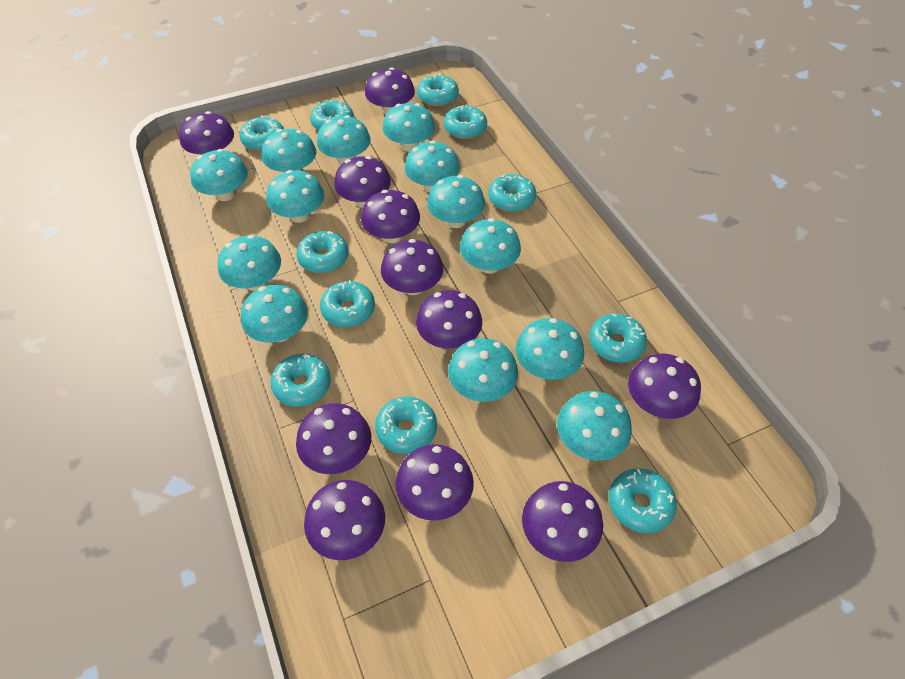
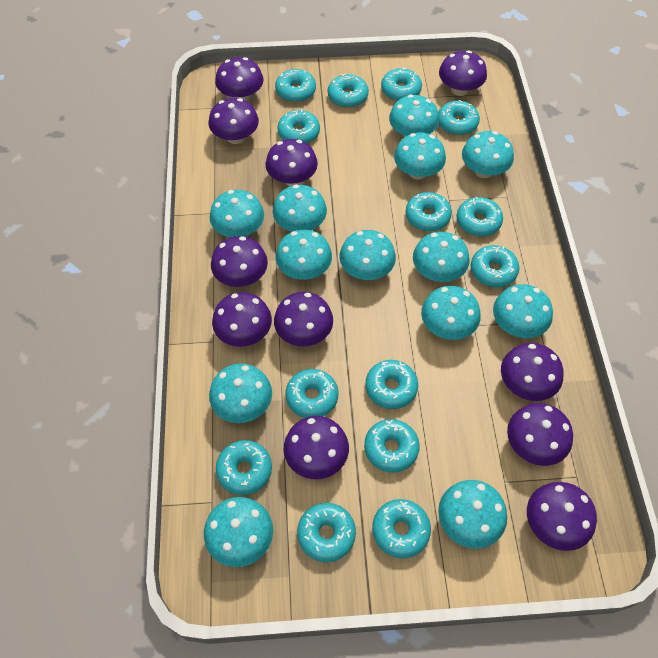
turquoise donut: 11 -> 14

